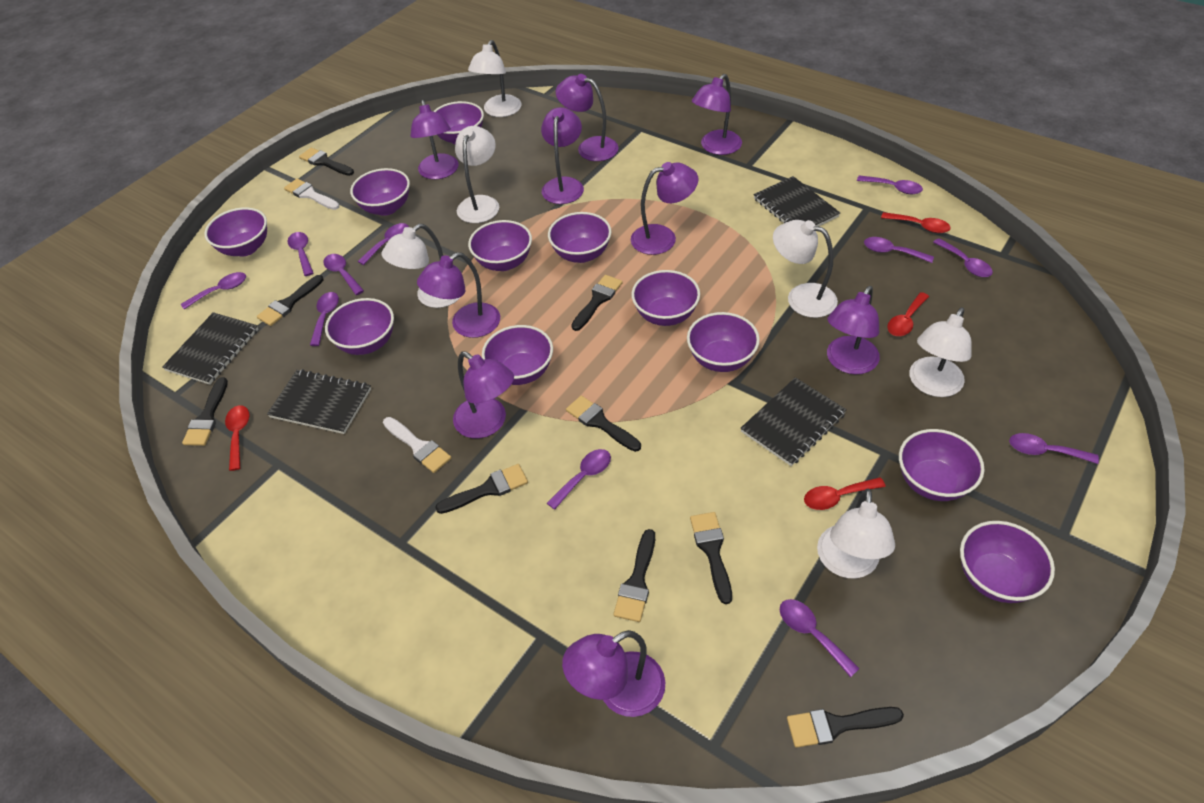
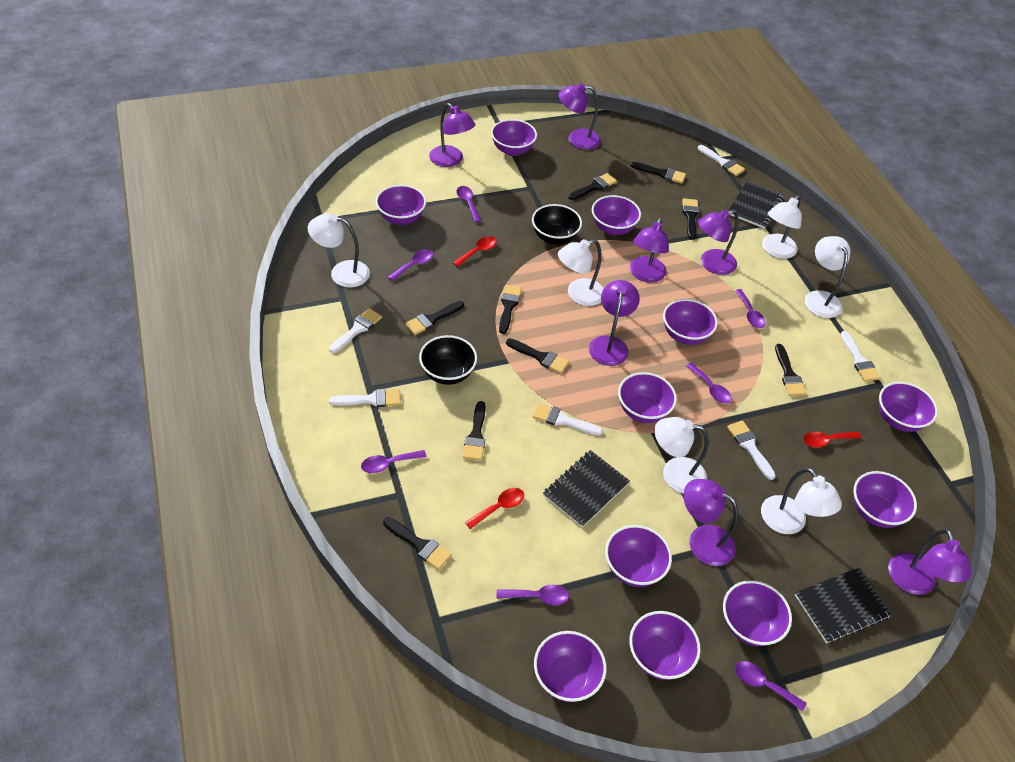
black bowl: 0 -> 2
black notebook: 4 -> 3
purple lamp: 9 -> 7
purple spoon: 11 -> 7
red spoon: 4 -> 3
white brush: 2 -> 6

